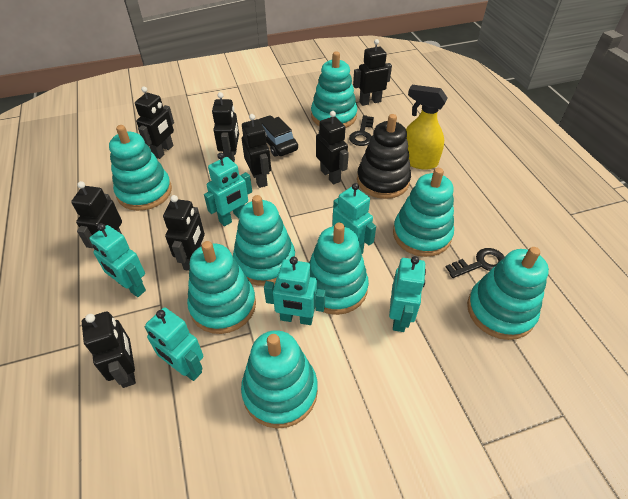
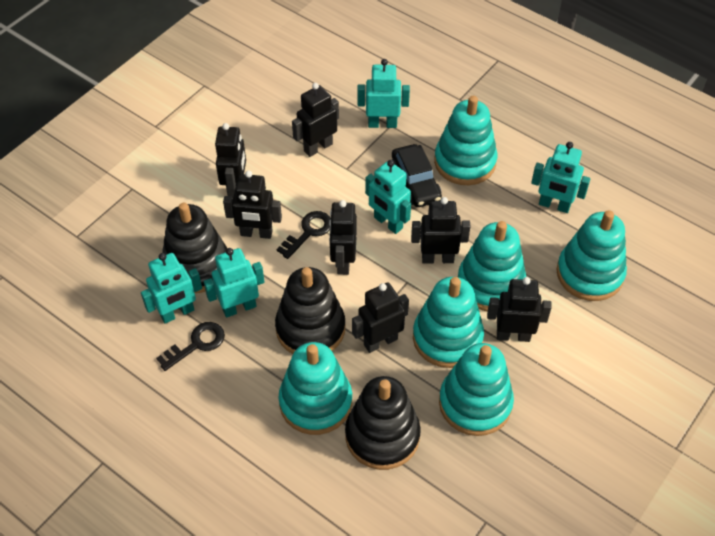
black robot: 8 -> 7
black stacking toy: 1 -> 3
turquoise robot: 6 -> 5
turquoise stacking toy: 8 -> 6
yellow spray bottle: 1 -> 0

